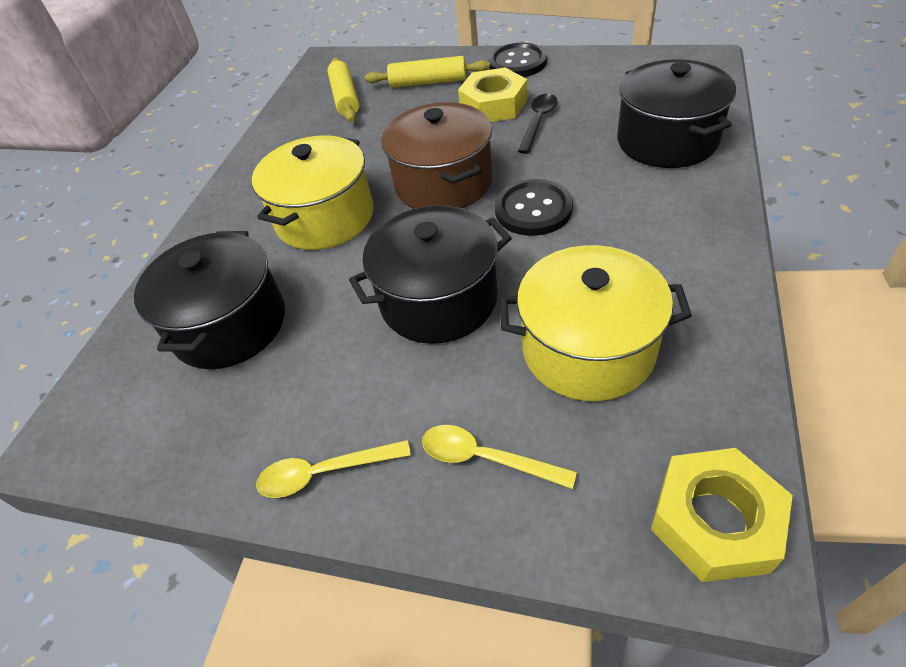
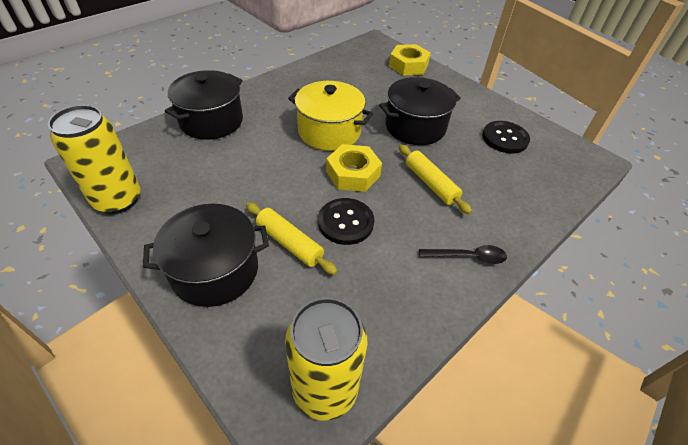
brown pot: 1 -> 0
yellow can: 0 -> 2
yellow pot: 2 -> 1
yellow spoon: 2 -> 0

